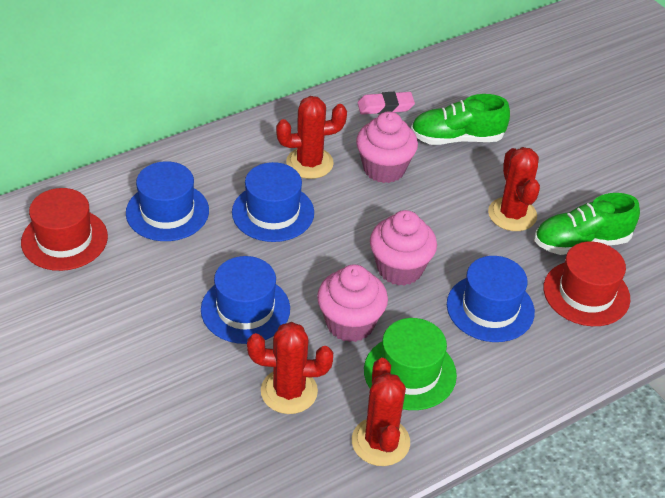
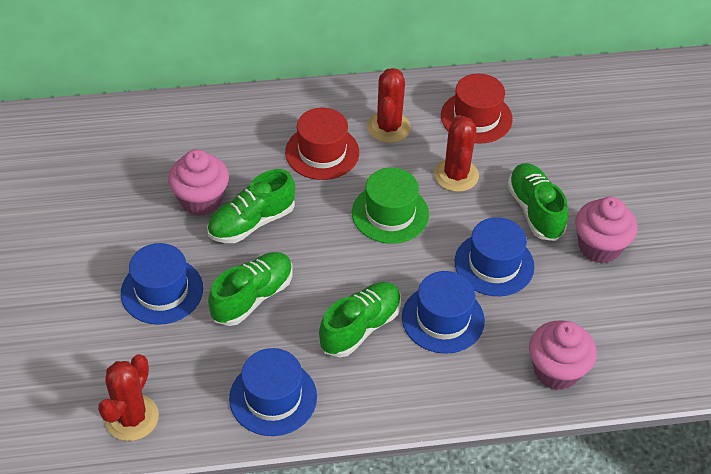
green shoe: 2 -> 4
pink eraser: 1 -> 0
red cactus: 4 -> 3

